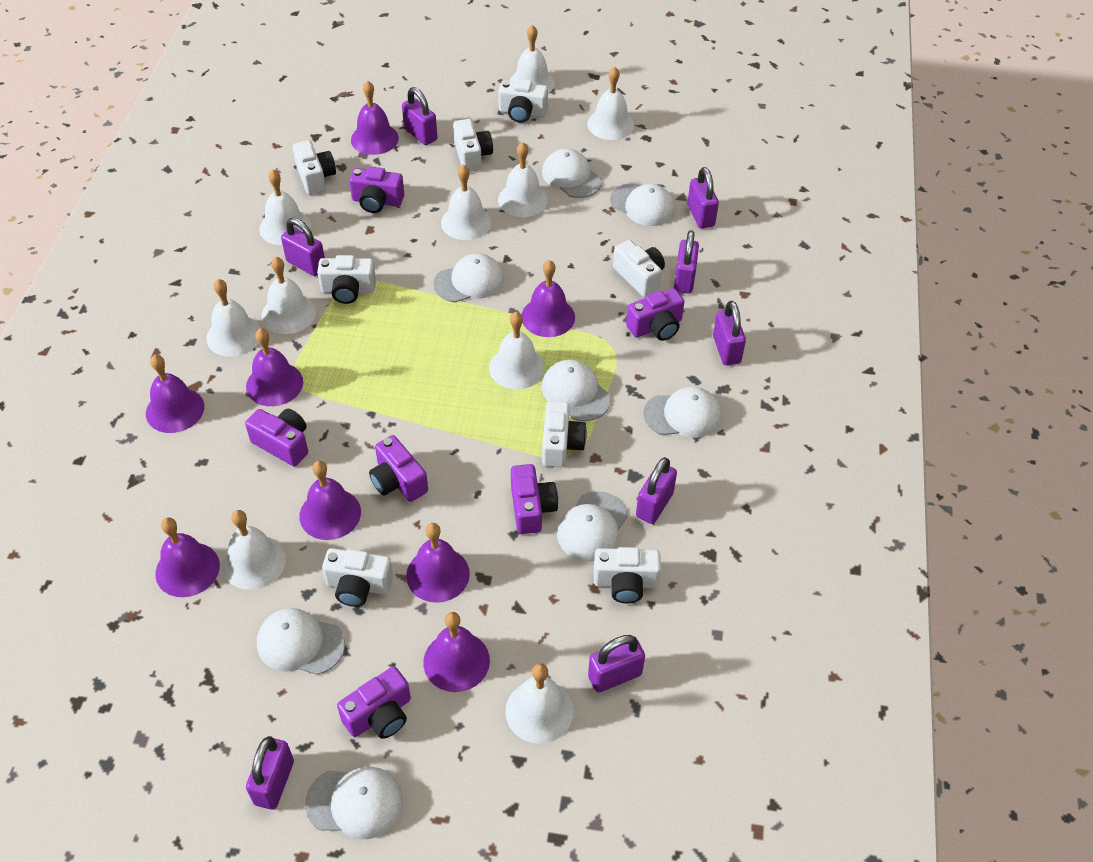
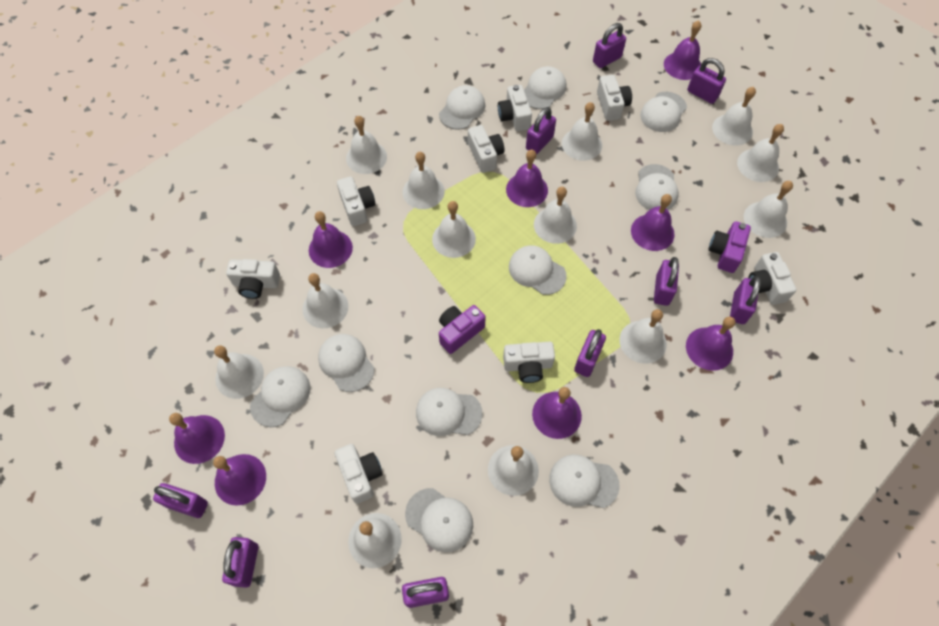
purple camera: 6 -> 2
purple padlock: 8 -> 9
white bell: 10 -> 13
white cap: 8 -> 10

